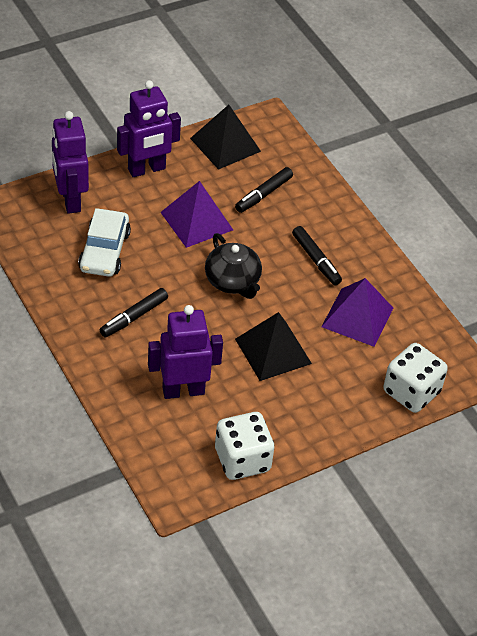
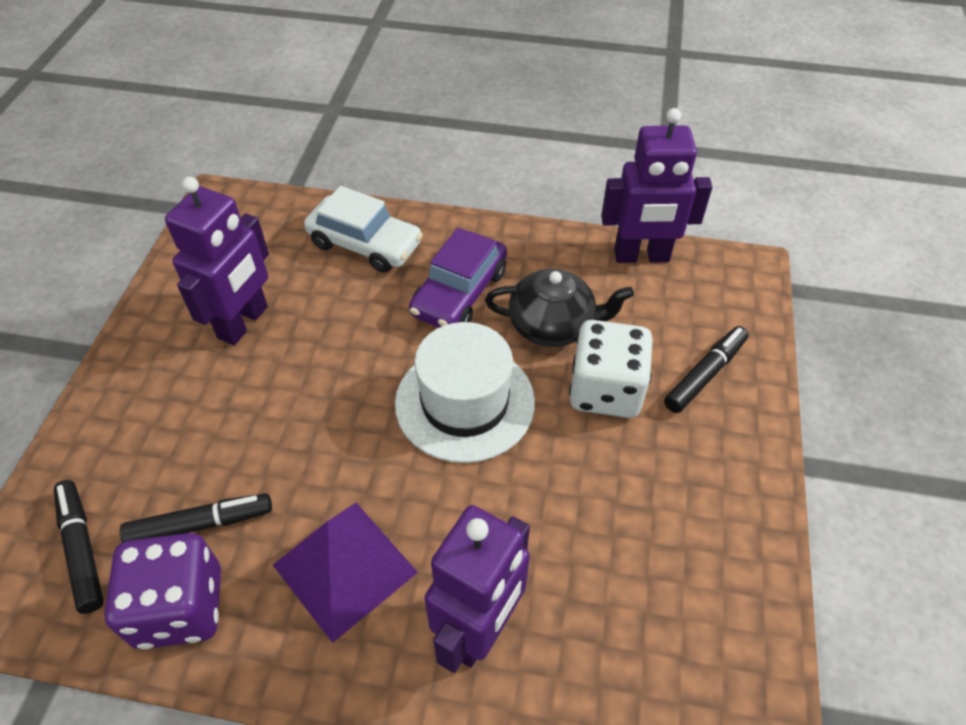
black pyramid: 2 -> 0
purple car: 0 -> 1
purple dice: 0 -> 1
purple pyramid: 2 -> 1
white dice: 2 -> 1
white hat: 0 -> 1

